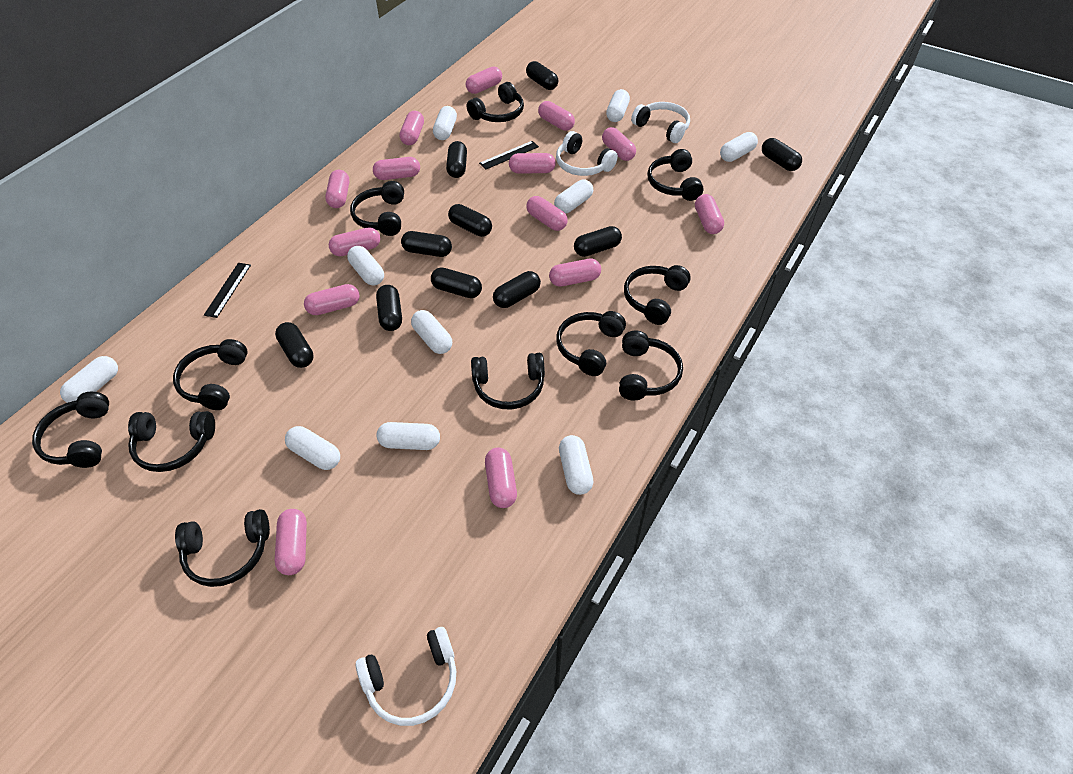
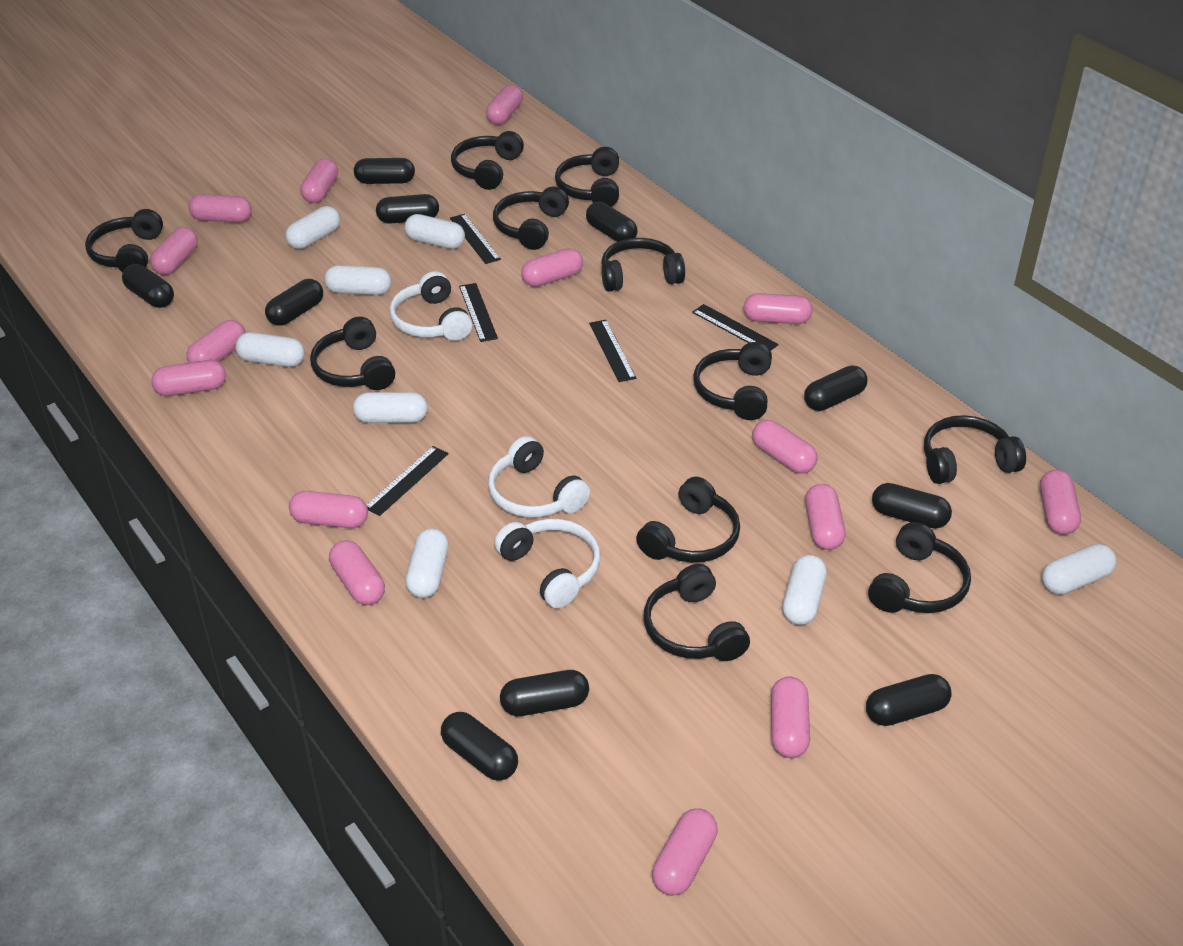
black ruler: 2 -> 5
pink capsule: 14 -> 15
white capsule: 10 -> 8

